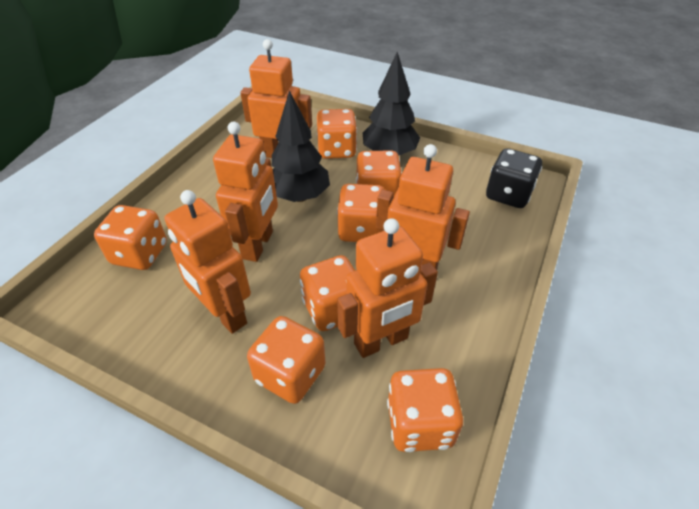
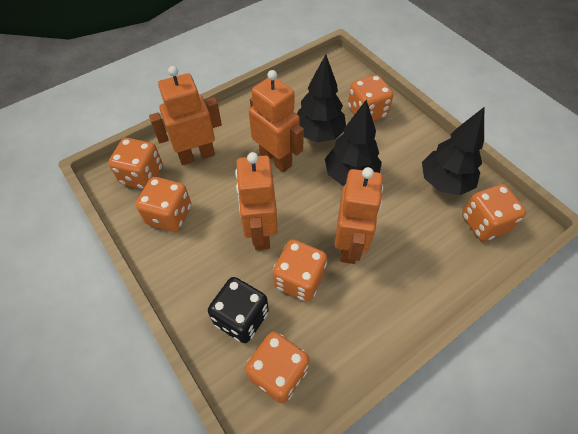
black tree: 2 -> 3
orange dice: 7 -> 6
orange robot: 5 -> 4

